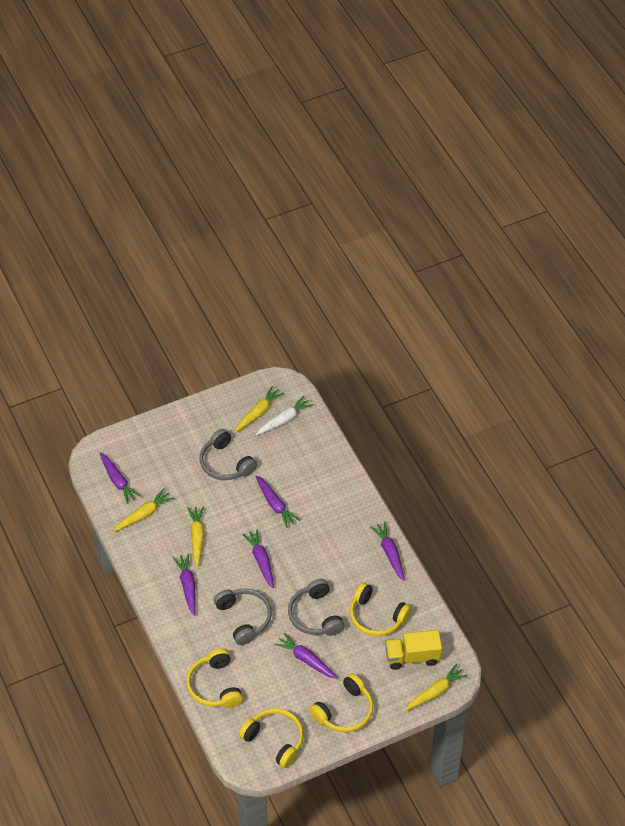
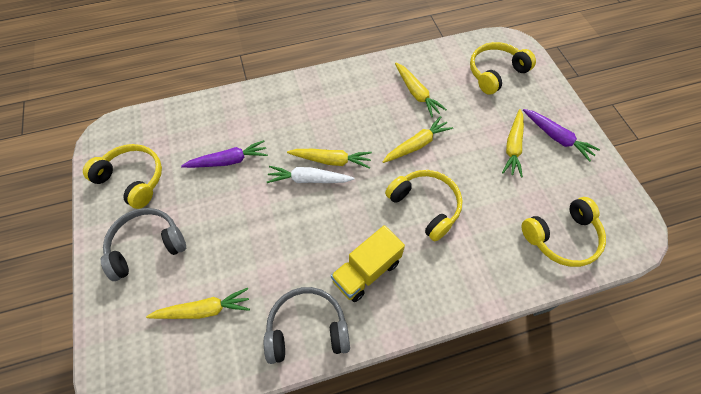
grey headphones: 3 -> 2
purple carrot: 6 -> 2
yellow carrot: 4 -> 5

